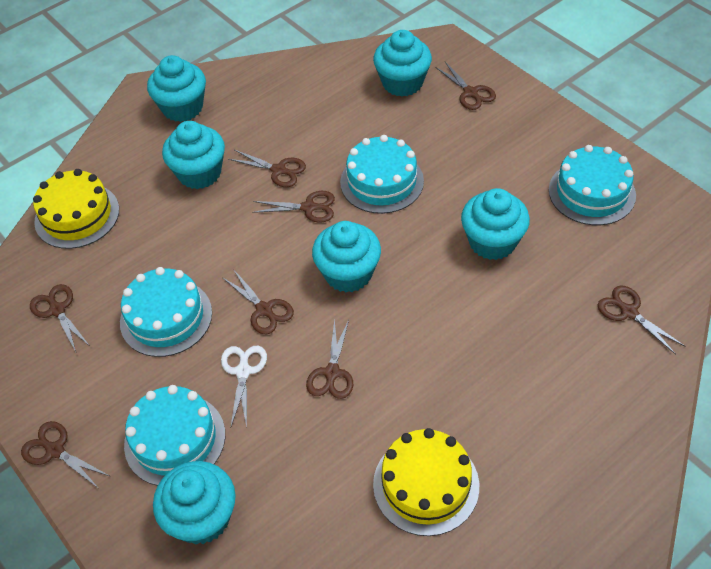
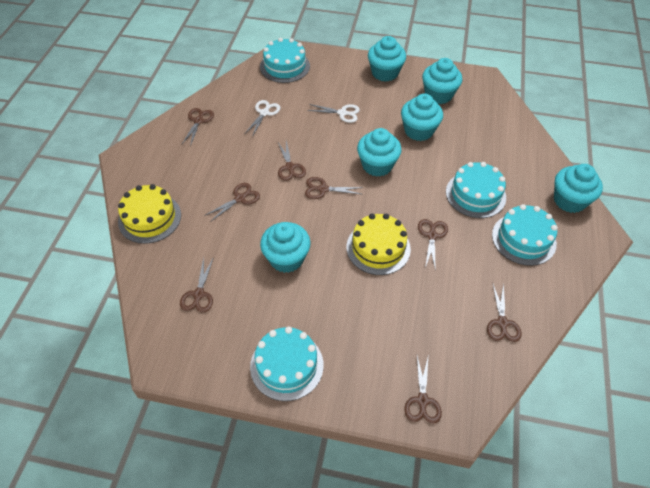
white scissors: 1 -> 2

